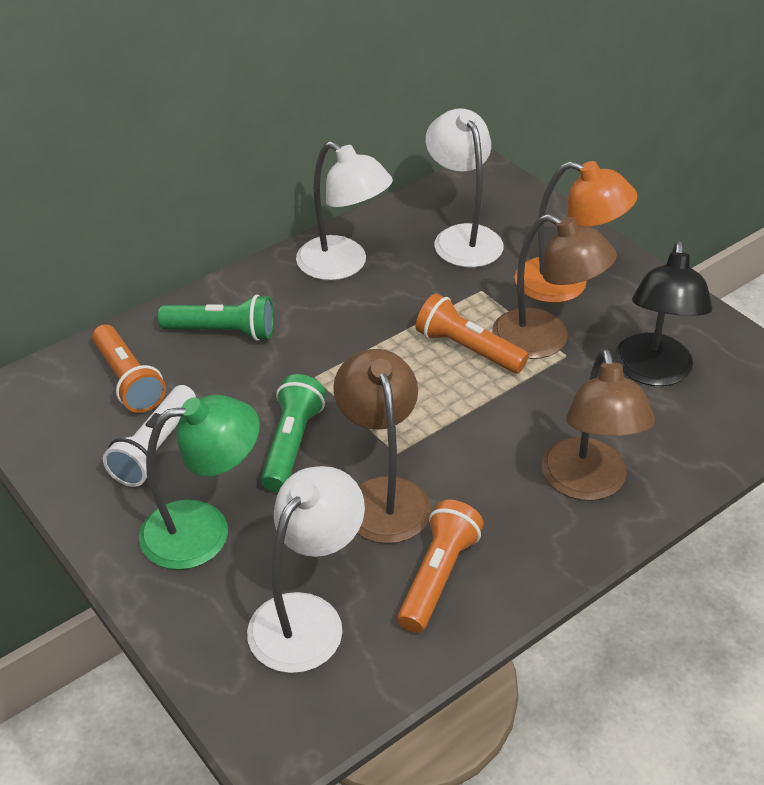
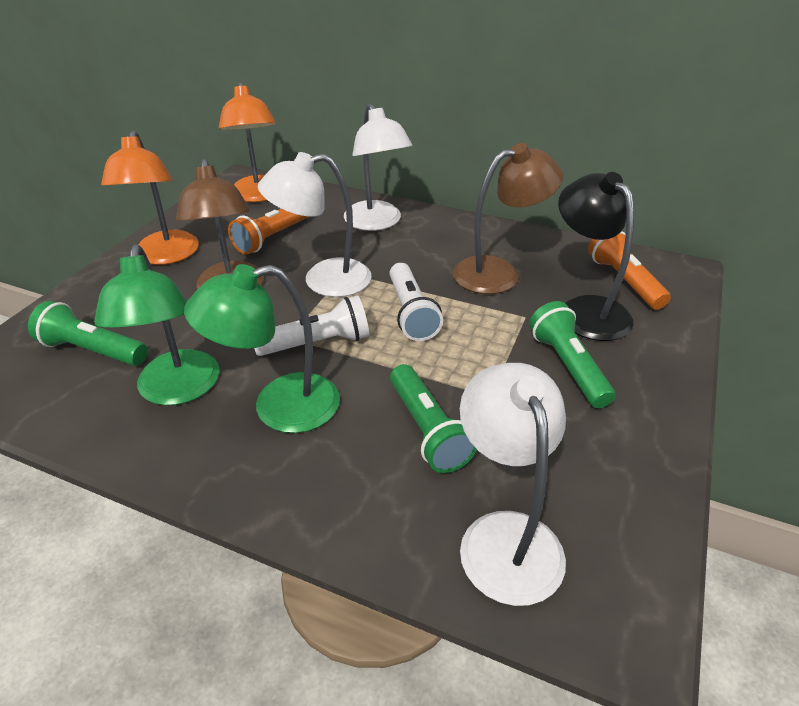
brown lamp: 3 -> 2
green flashlight: 2 -> 3
green lamp: 1 -> 2
orange flashlight: 3 -> 2
orange lamp: 1 -> 2
white flashlight: 1 -> 2

